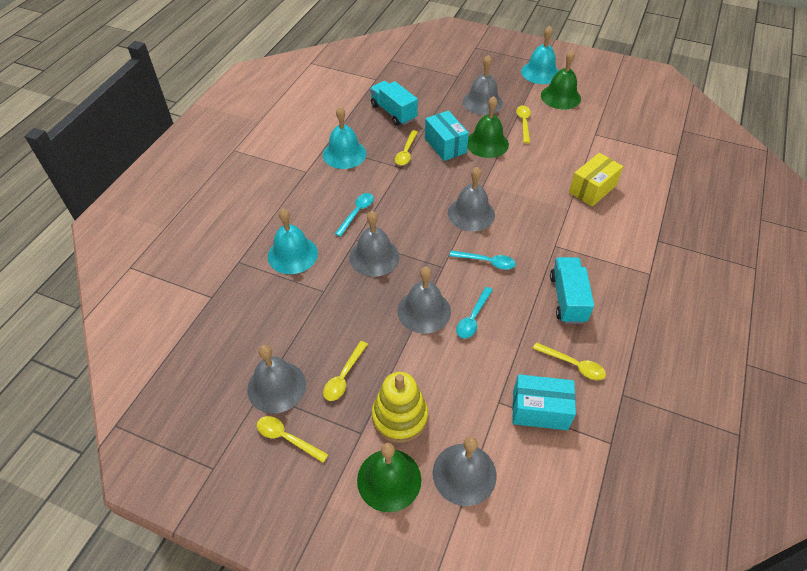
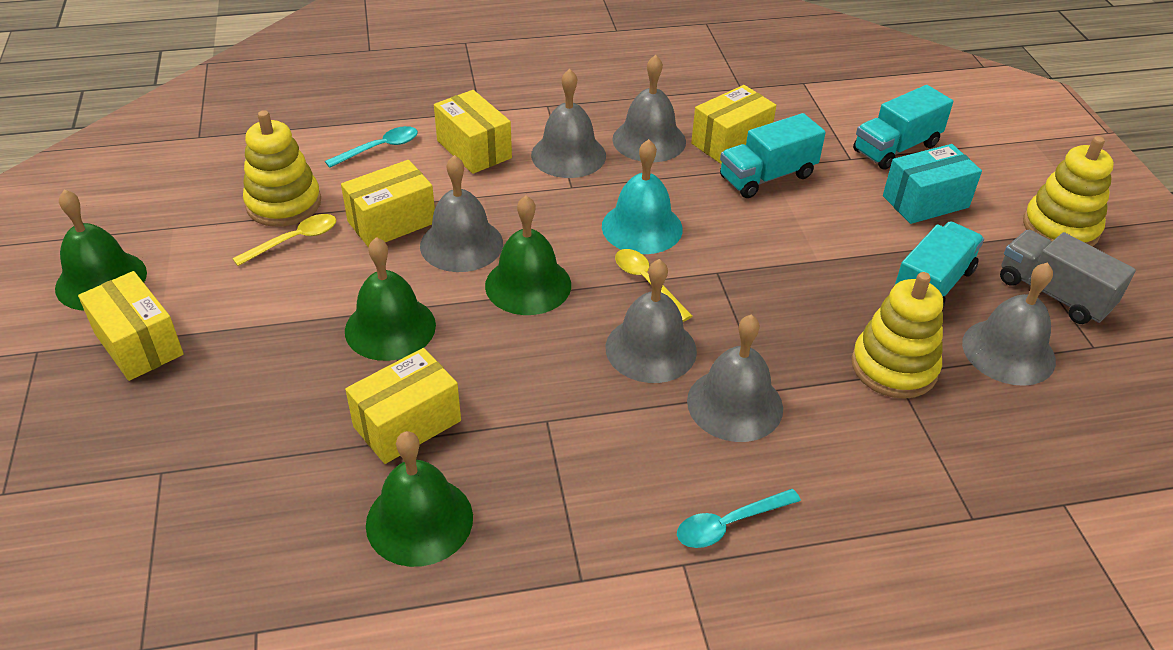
green bell: 3 -> 4
grey truck: 0 -> 1
turquoise bell: 3 -> 1
turquoise box: 2 -> 1
turquoise spoon: 3 -> 2
turquoise truck: 2 -> 3
yellow box: 1 -> 5
yellow spoon: 5 -> 2
yellow stacking toy: 1 -> 3

